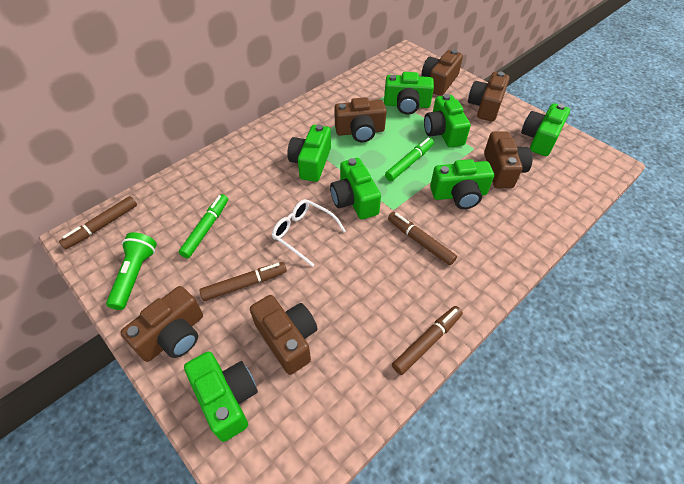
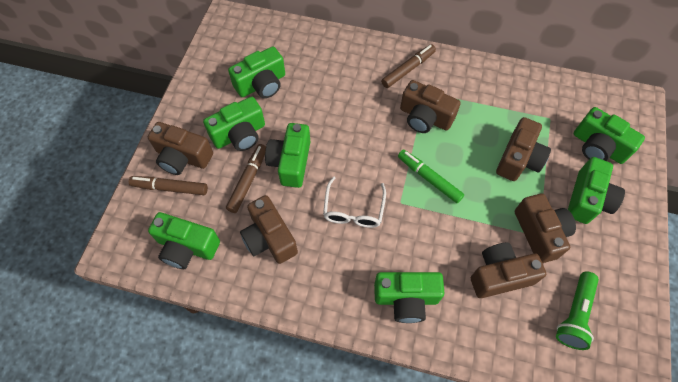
brown marker: 4 -> 3
green marker: 2 -> 1

